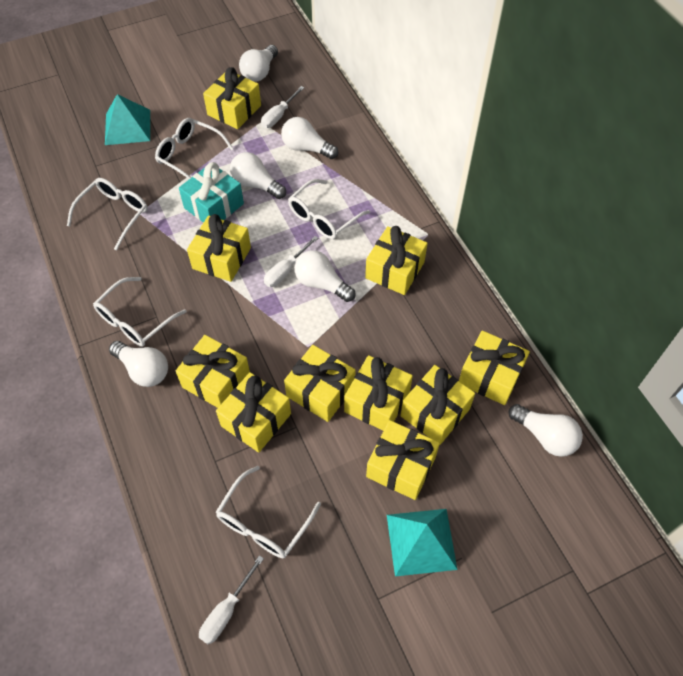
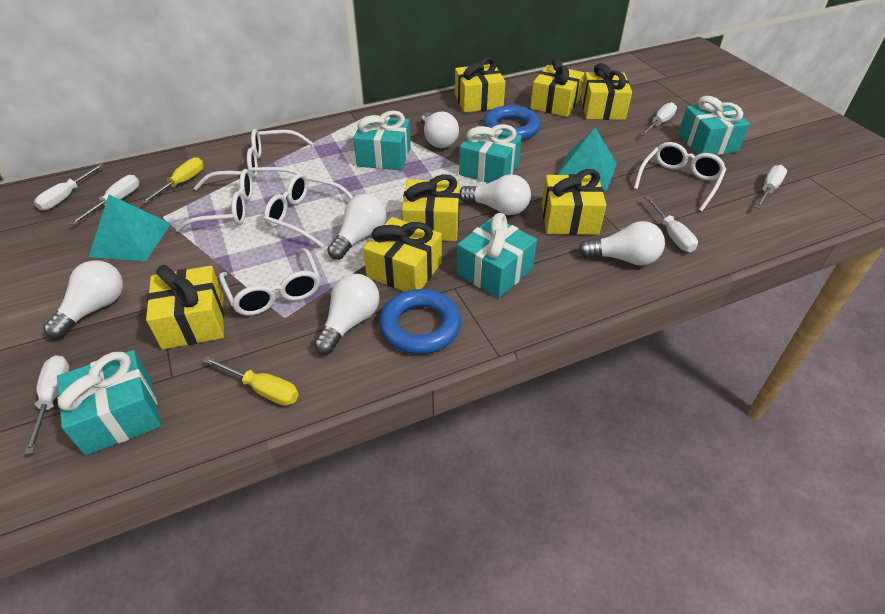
blue ring: 0 -> 2
turquoise gift: 1 -> 5
white screwdriver: 3 -> 6
yellow gift: 10 -> 7
yellow screwdriver: 0 -> 2

